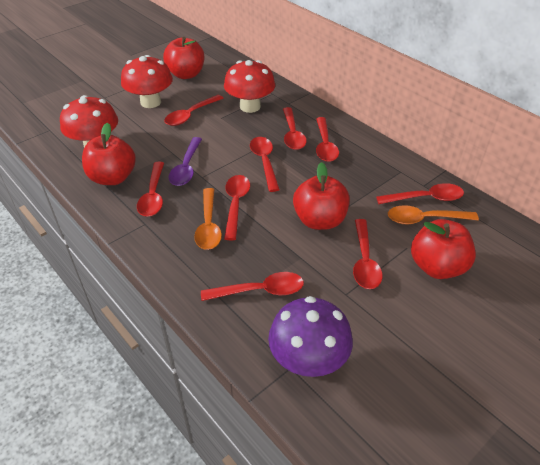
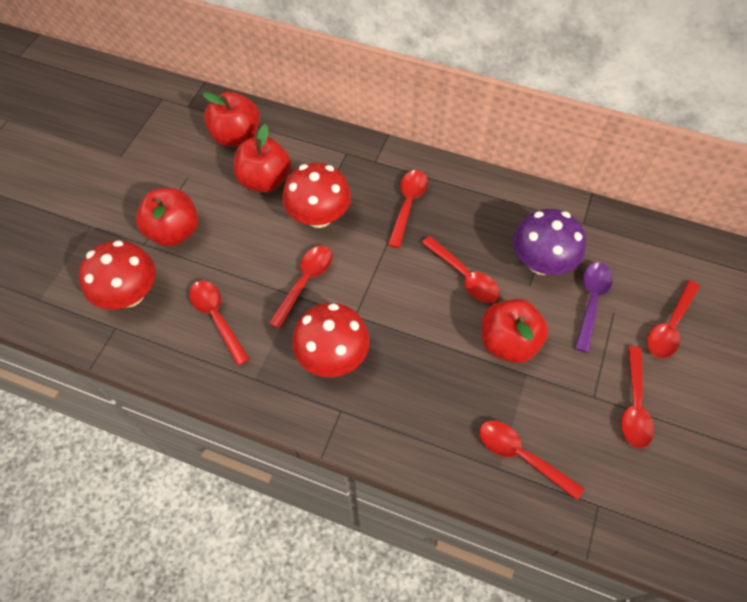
orange spoon: 2 -> 0
red spoon: 9 -> 7

